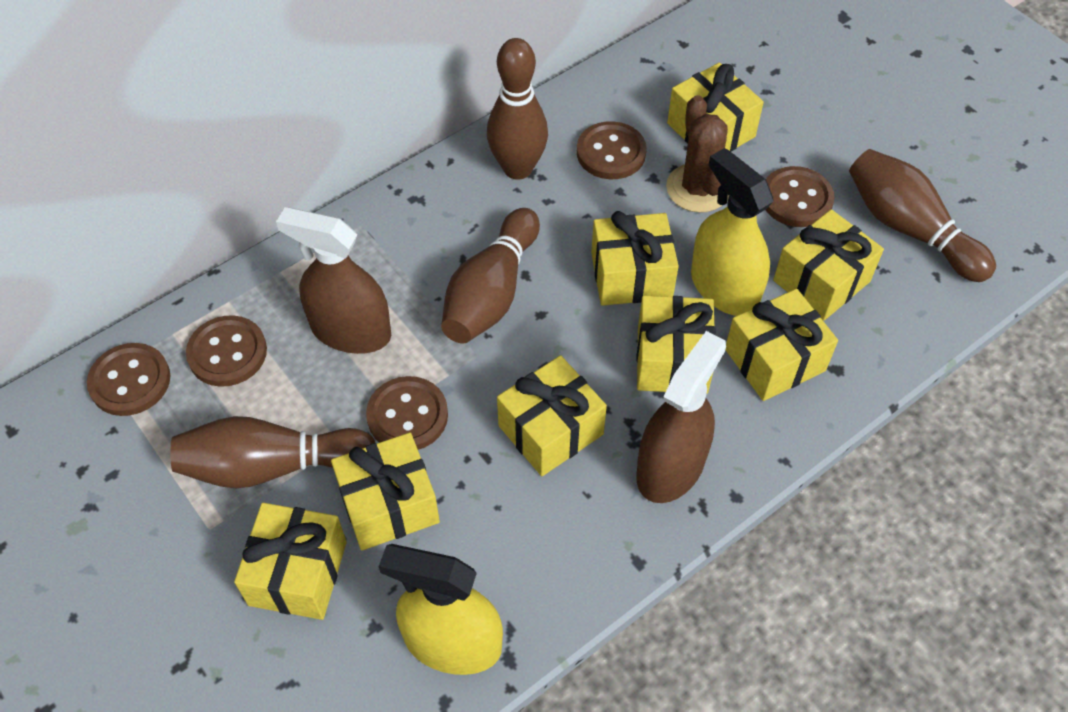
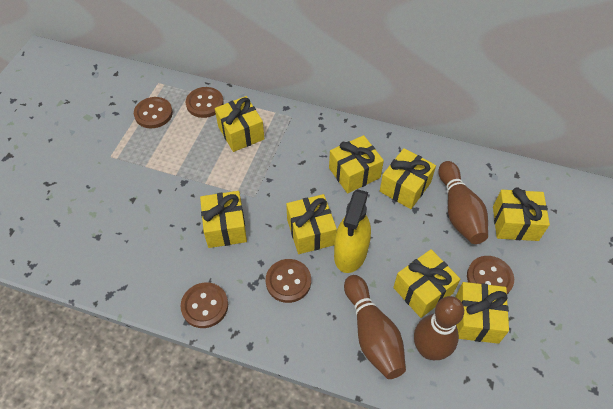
brown bowling pin: 4 -> 3
brown cactus: 1 -> 0
brown spray bottle: 2 -> 0
yellow spray bottle: 2 -> 1

